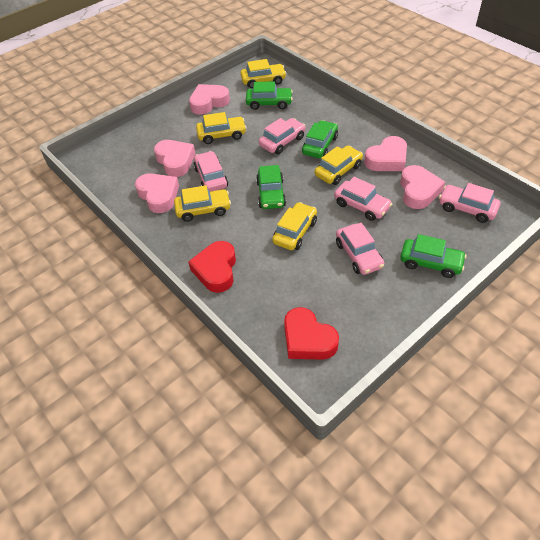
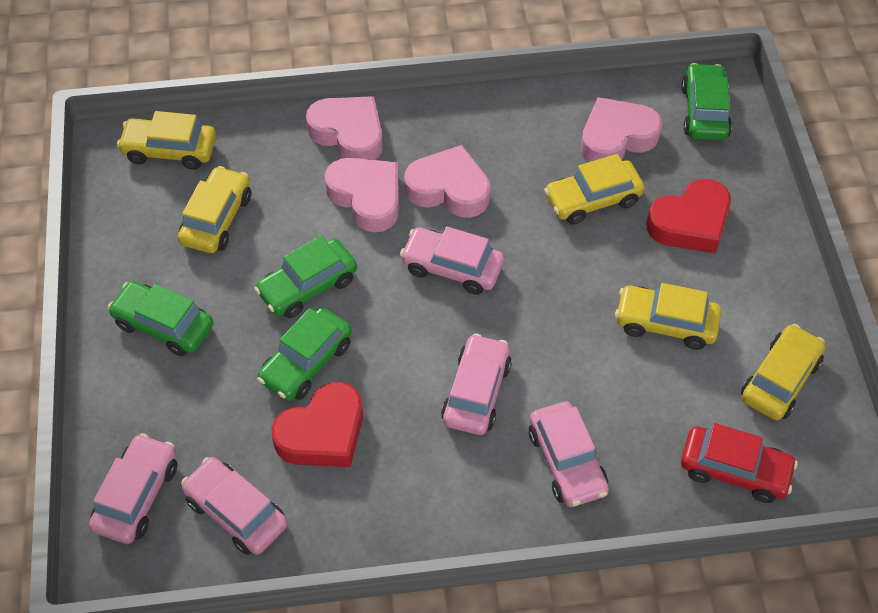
pink heart: 5 -> 4
red car: 0 -> 1

